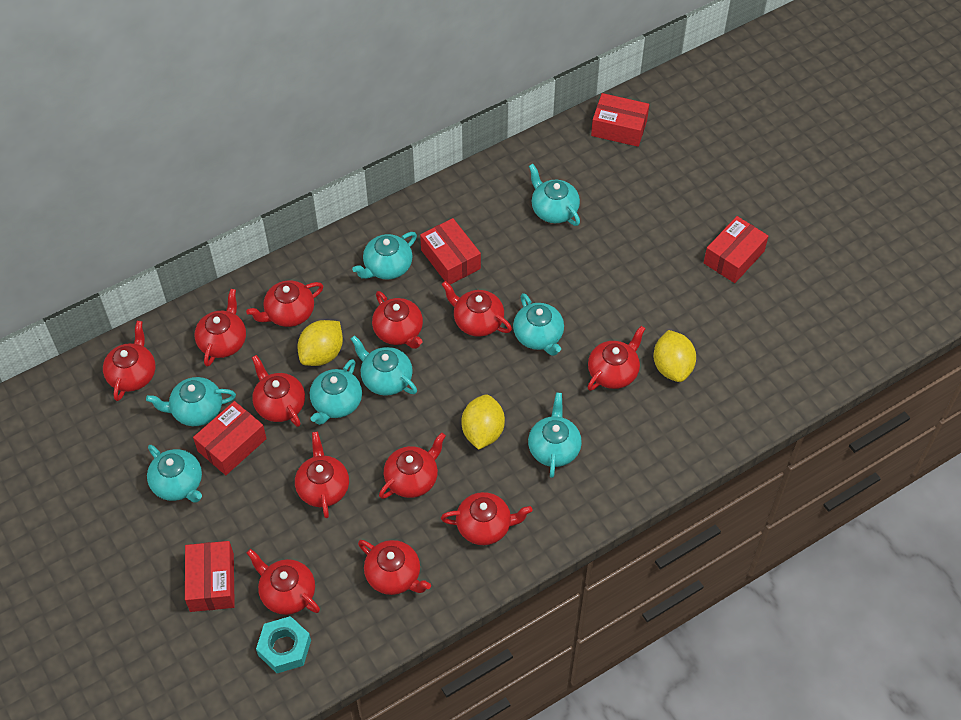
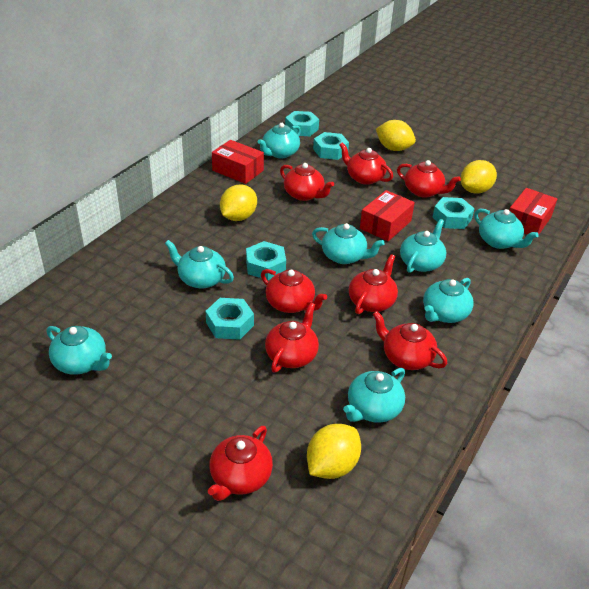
red box: 5 -> 3
red teapot: 12 -> 8
turquoise nut: 1 -> 5
yellow lemon: 3 -> 4

